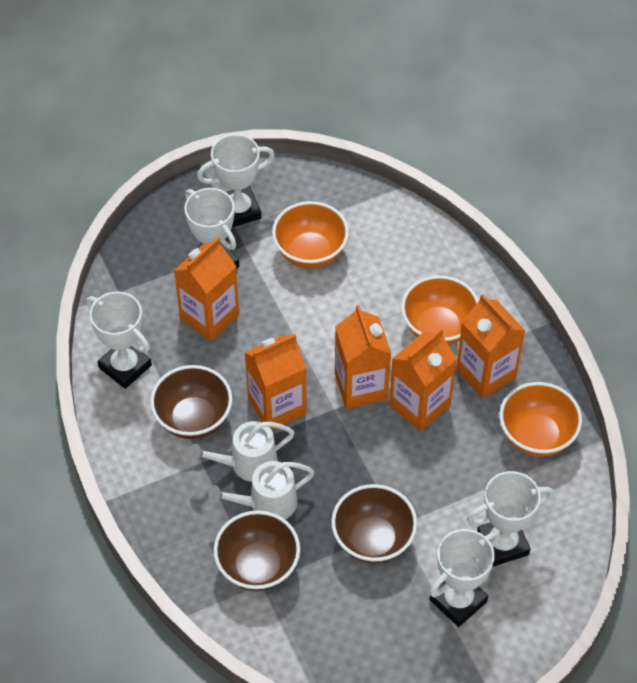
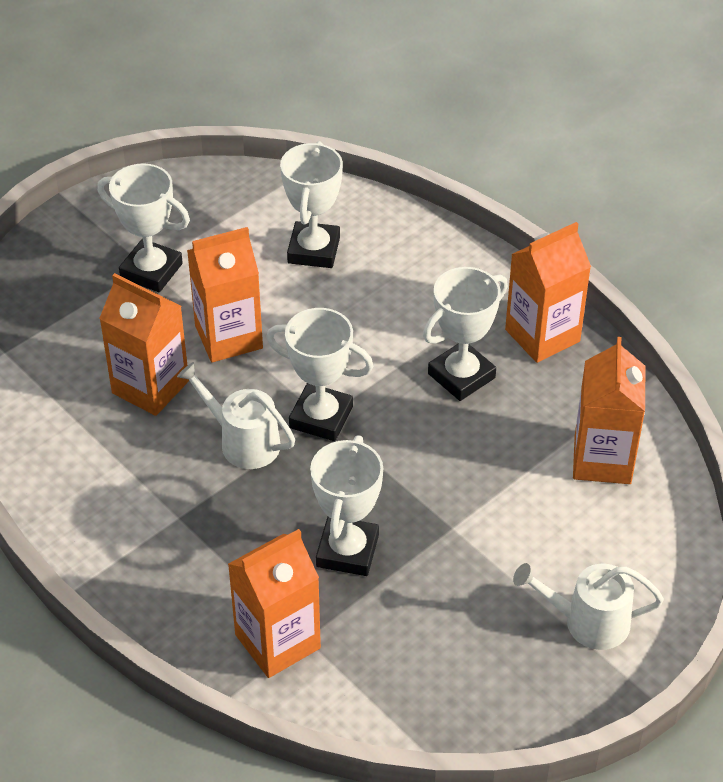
brown bowl: 3 -> 0
orange bowl: 3 -> 0

